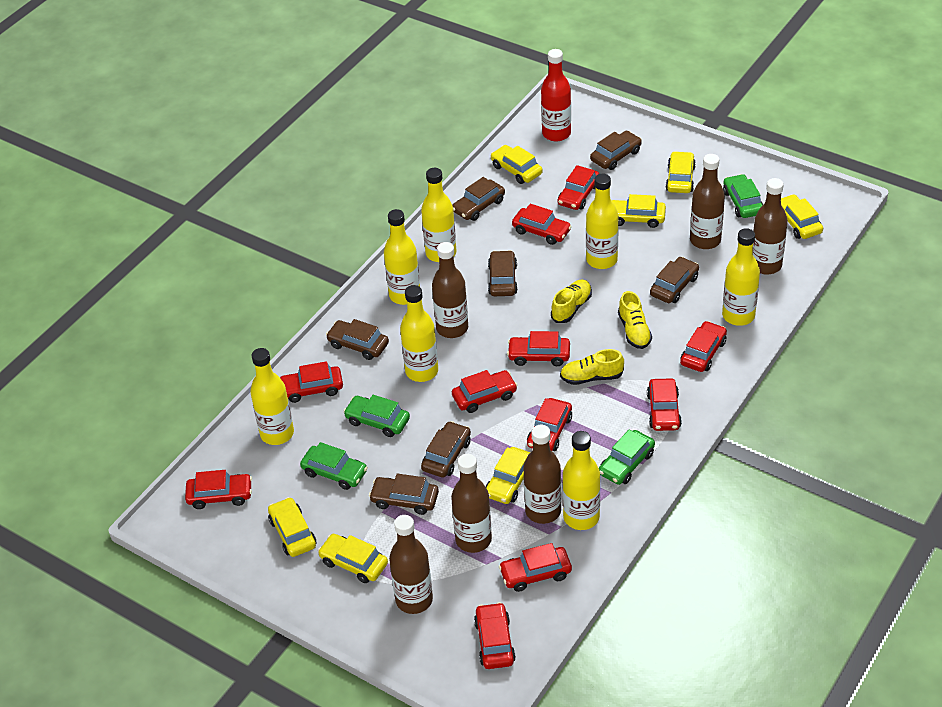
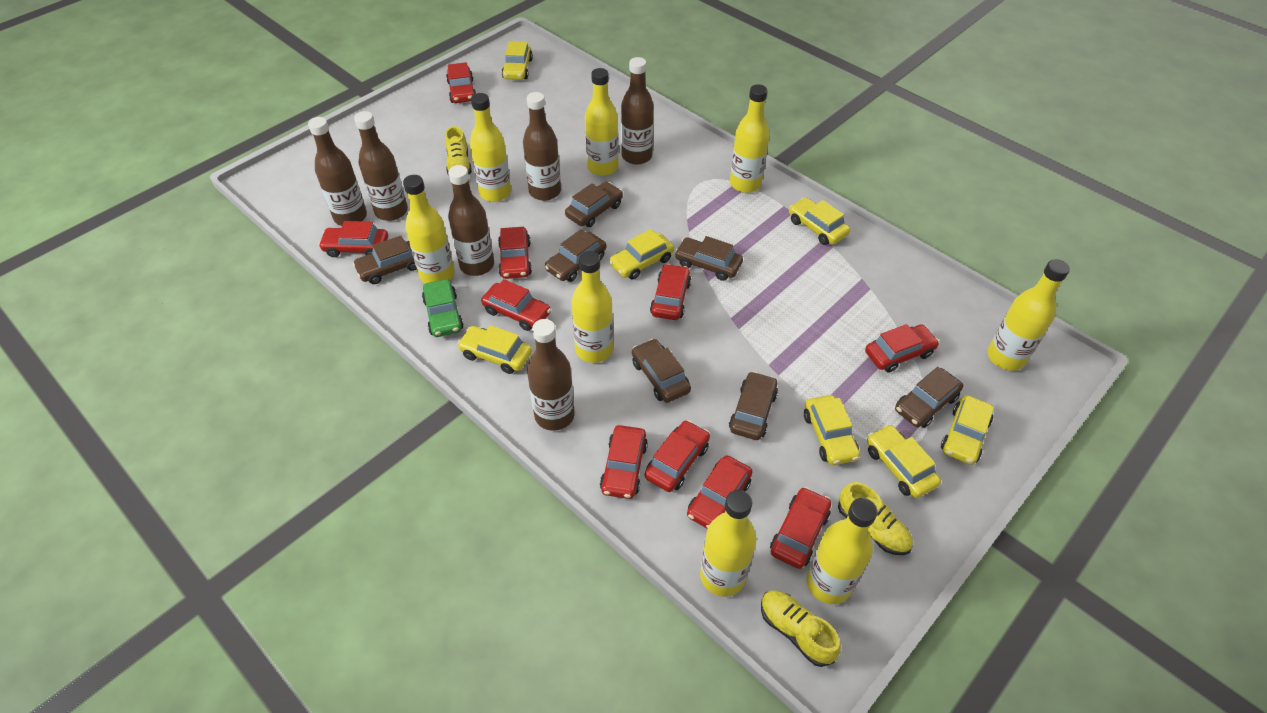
green car: 4 -> 1
red bottle: 1 -> 0
red car: 11 -> 10
yellow bottle: 7 -> 8

